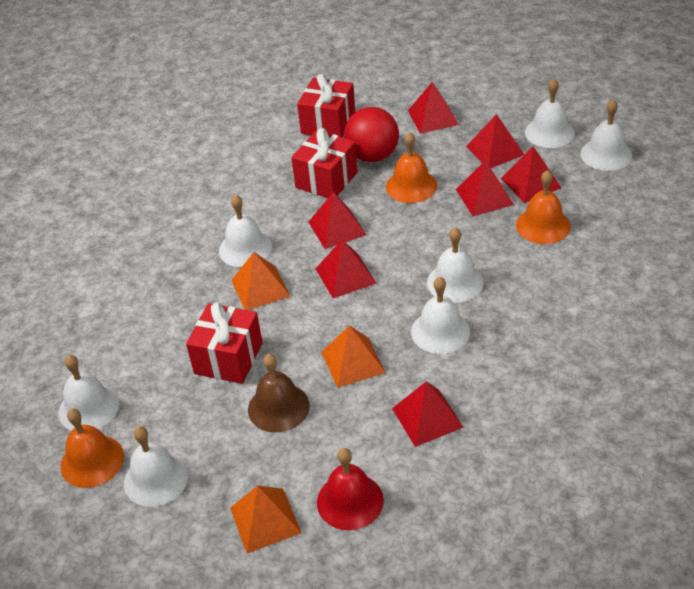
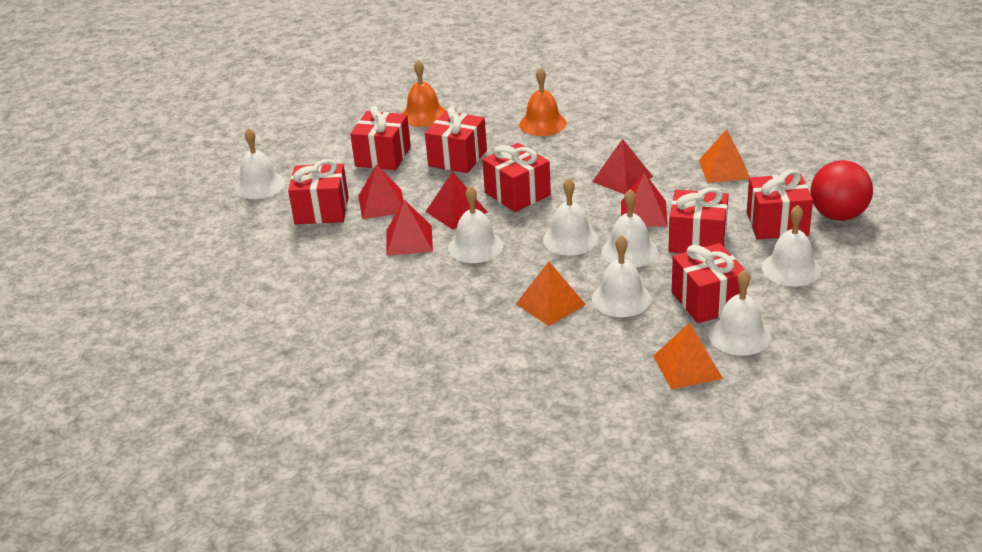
brown bell: 1 -> 0
orange bell: 3 -> 2
red bell: 1 -> 0
red gift: 3 -> 7
red pyramid: 7 -> 5

